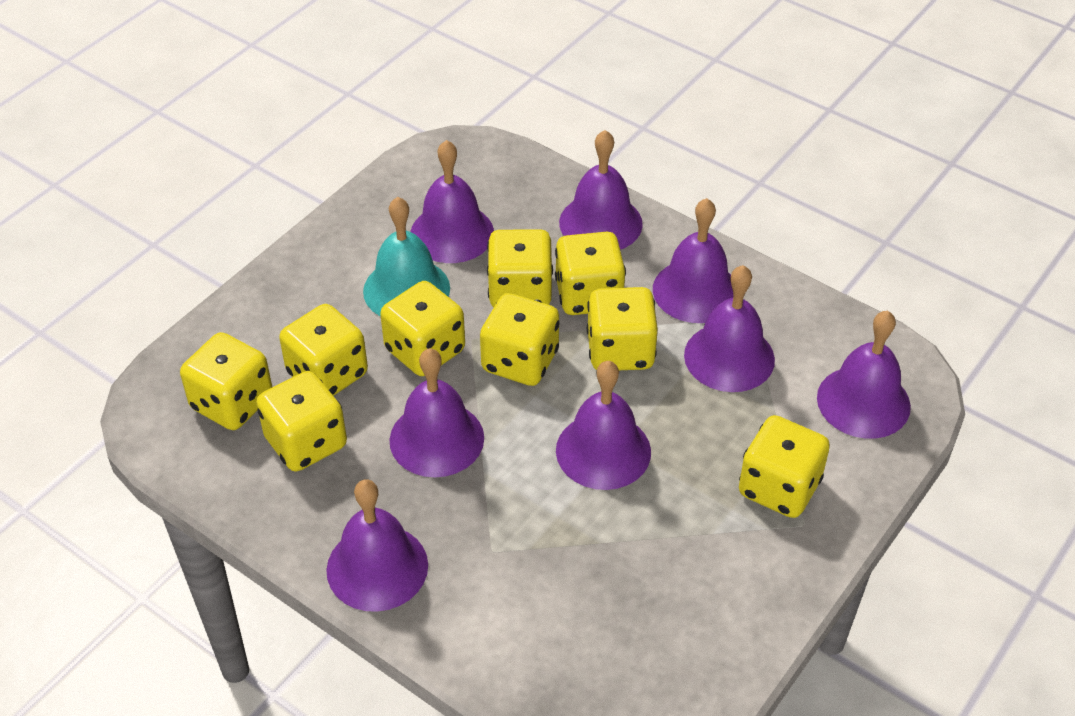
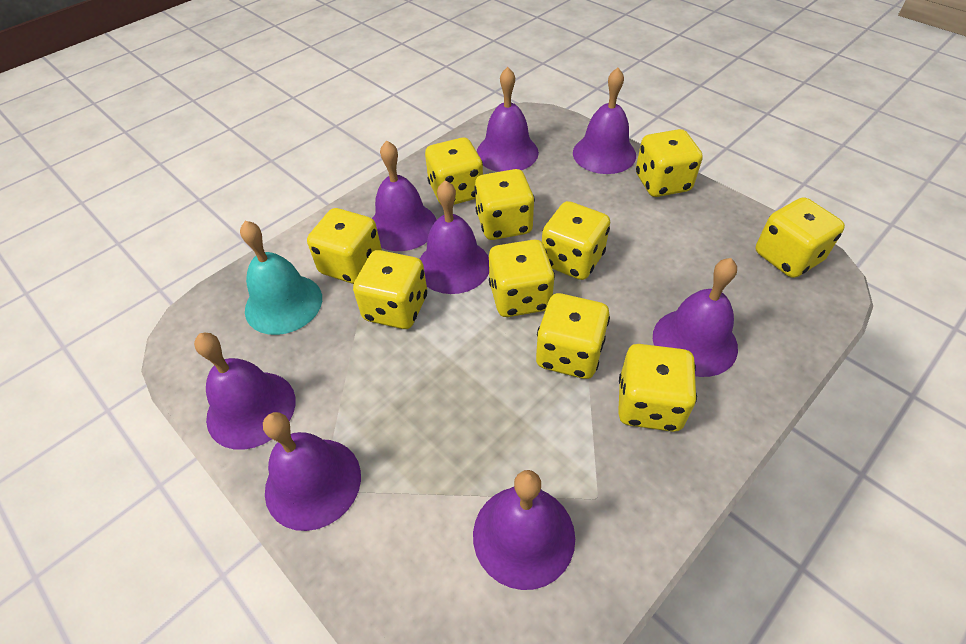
yellow dice: 9 -> 10

